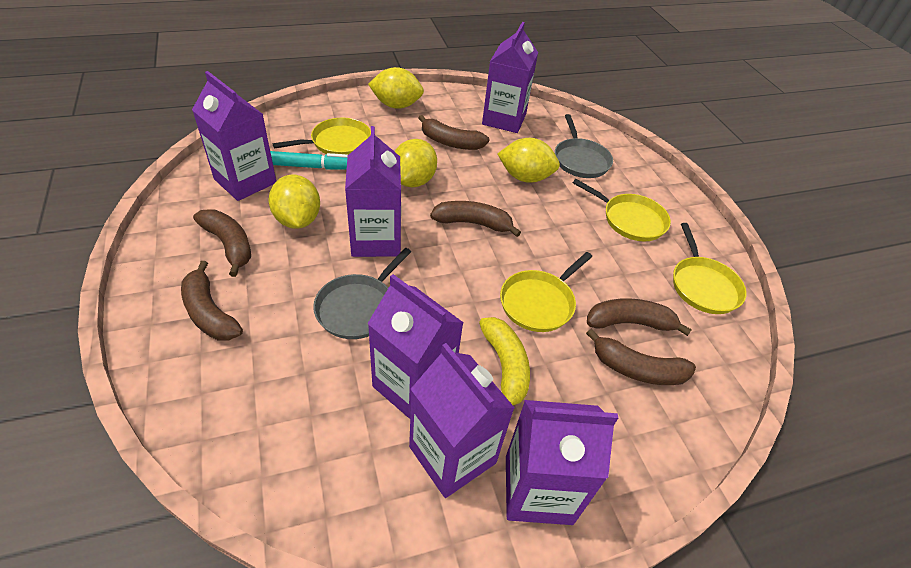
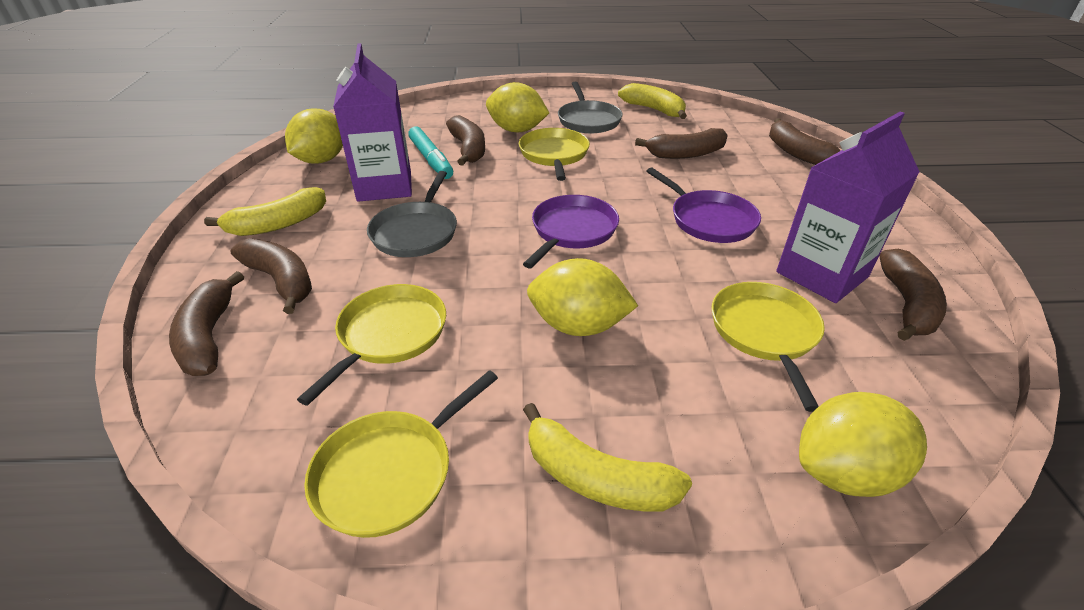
purple carton: 6 -> 2
purple pan: 0 -> 2
yellow banana: 1 -> 3

